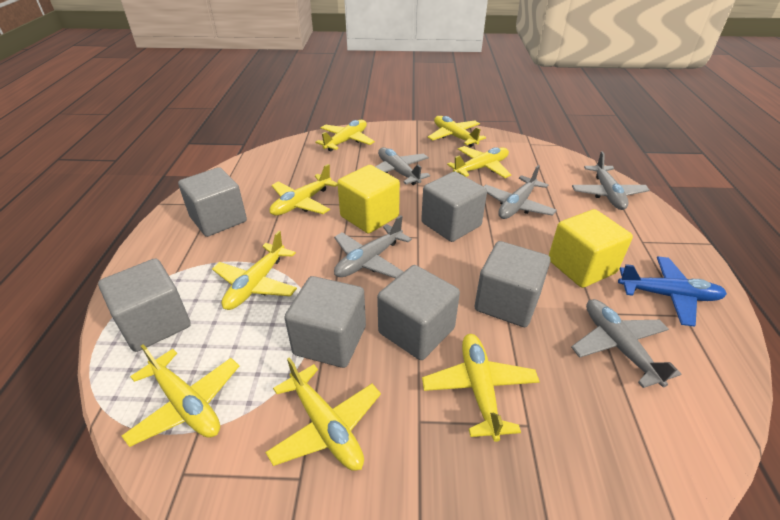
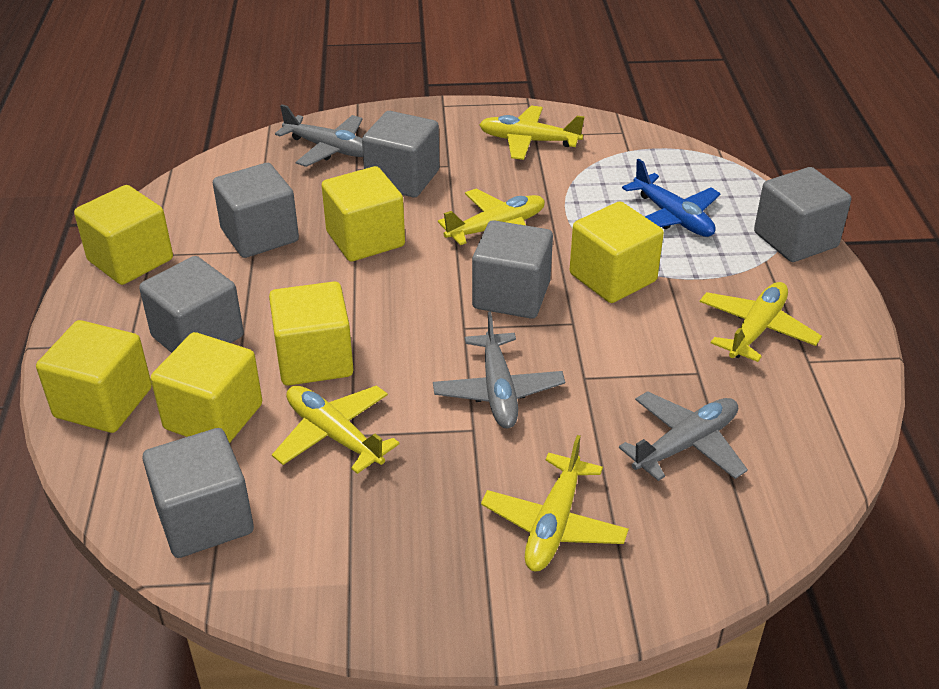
grey plane: 5 -> 3
yellow cube: 2 -> 6
yellow plane: 8 -> 5

